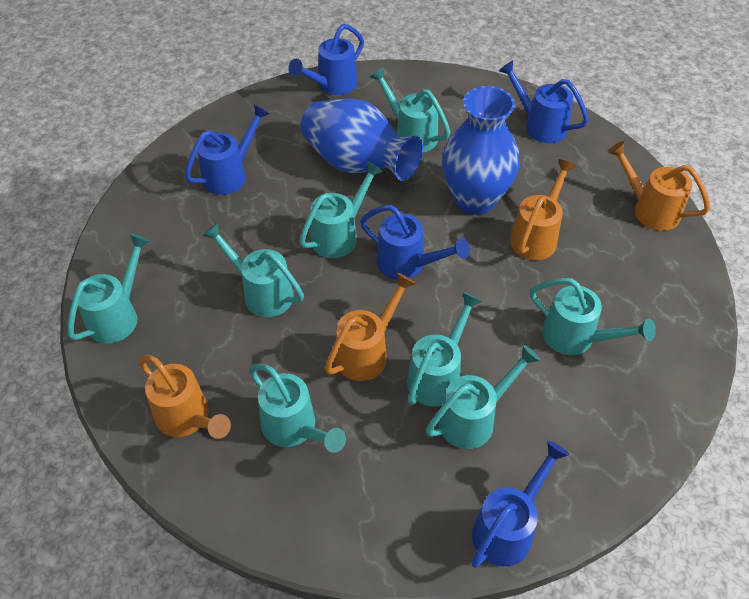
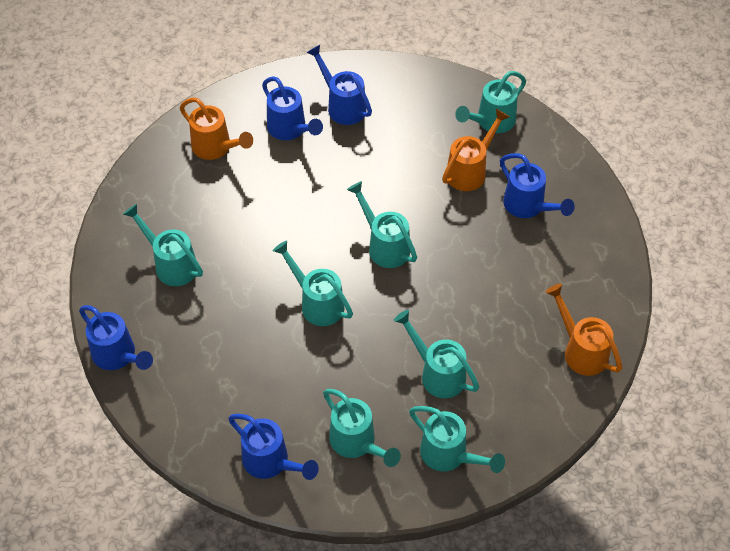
blue vase: 2 -> 0
orange watering can: 4 -> 3
turquoise watering can: 8 -> 7

